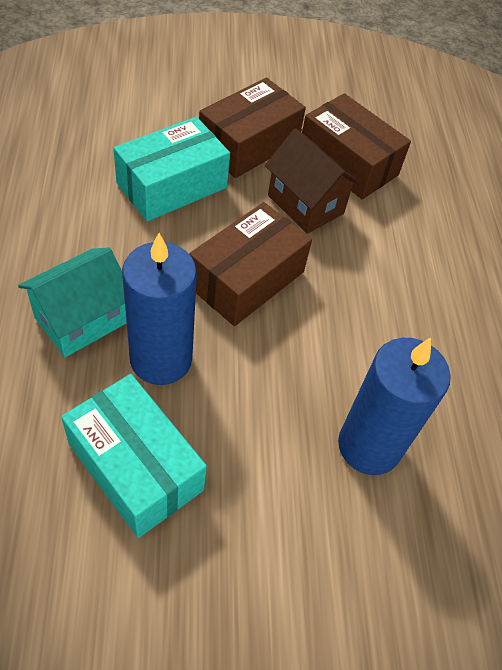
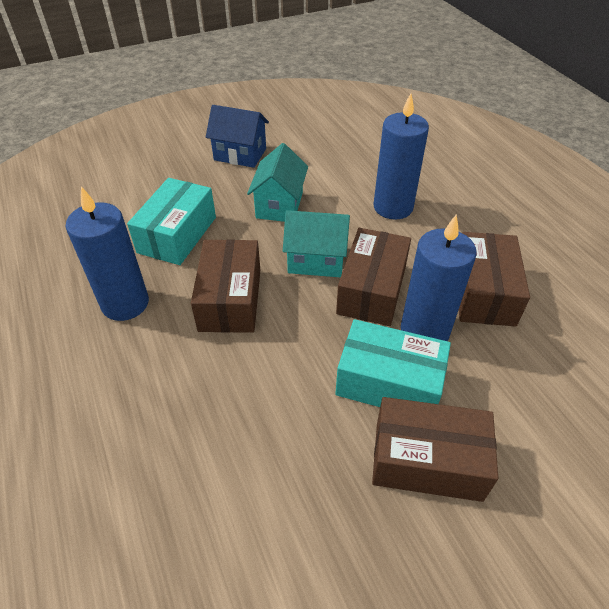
blue candle: 2 -> 3
blue house: 0 -> 1
brown box: 3 -> 4
brown house: 1 -> 0
turquoise house: 1 -> 2

